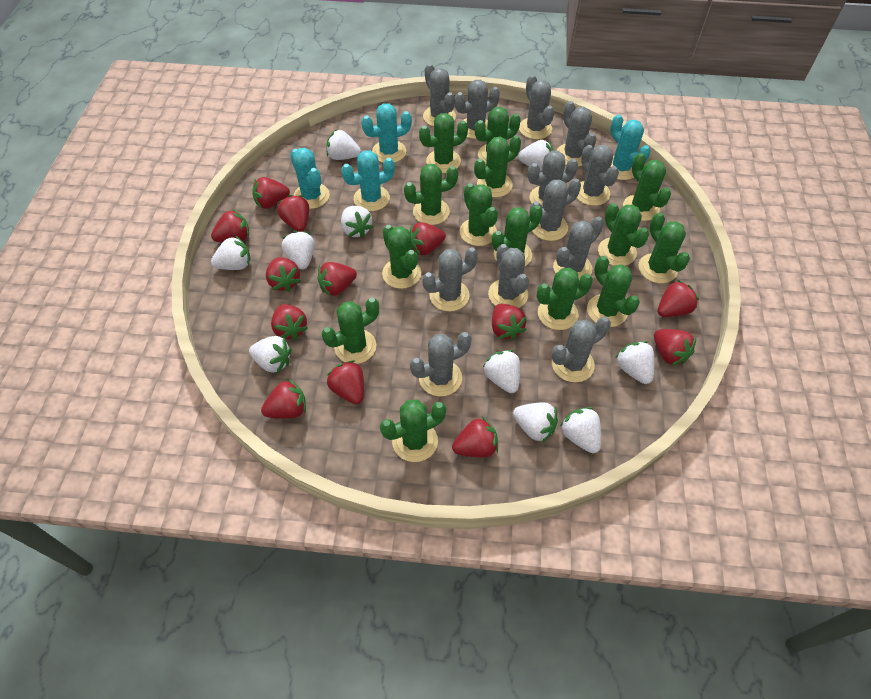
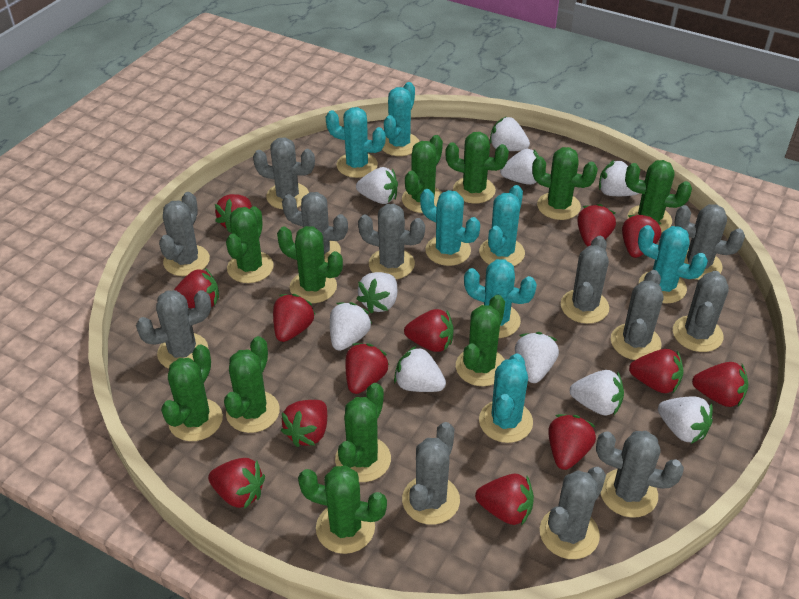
green cactus: 14 -> 11
turquoise cactus: 4 -> 7

